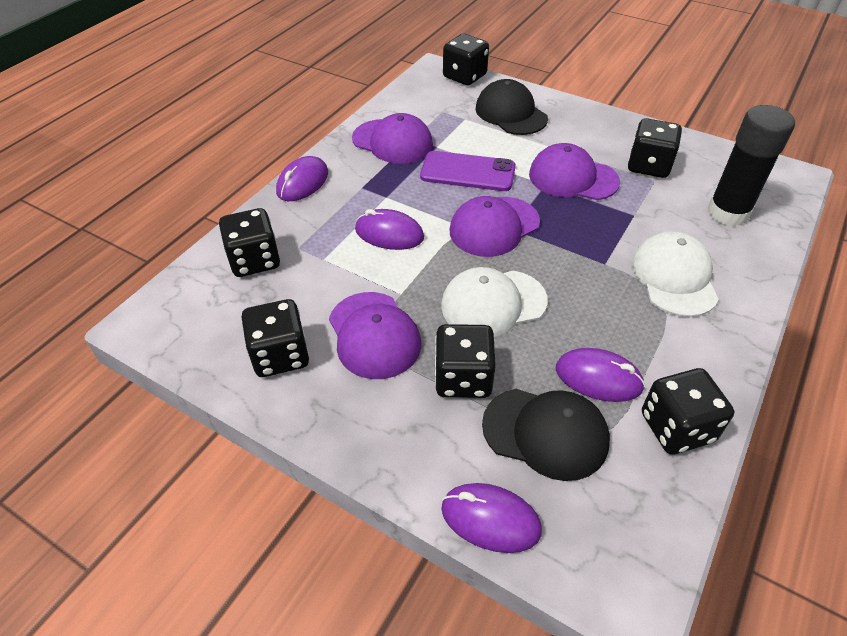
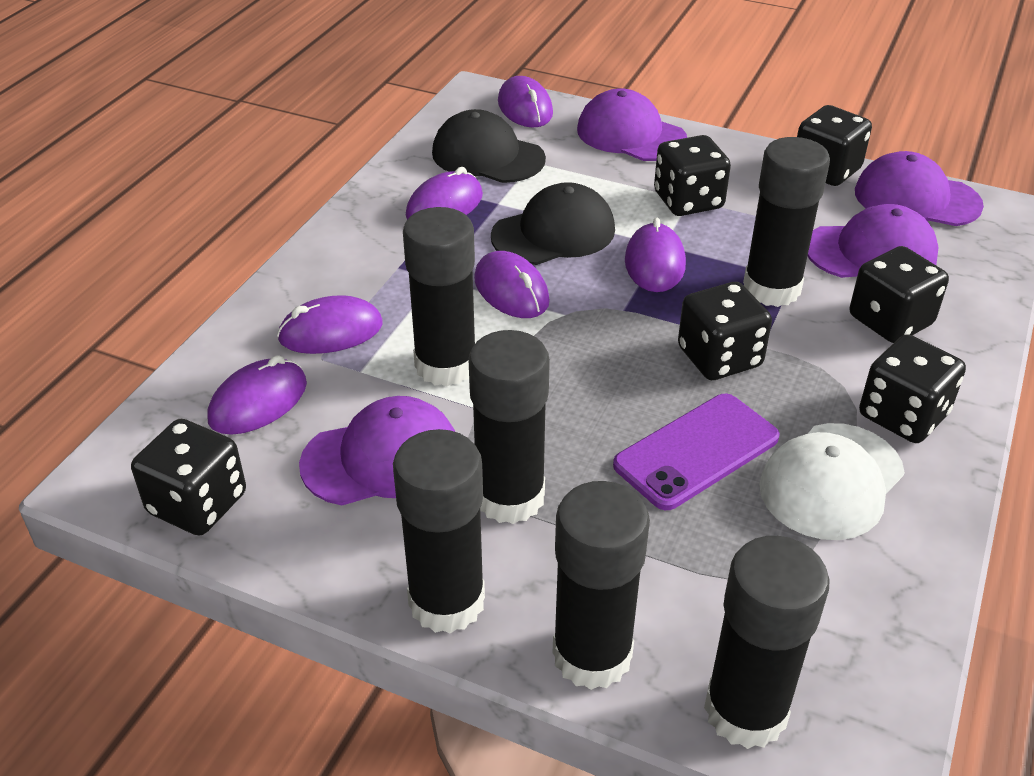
black glue stick: 1 -> 6
purple mouse: 4 -> 6
white cap: 2 -> 1

